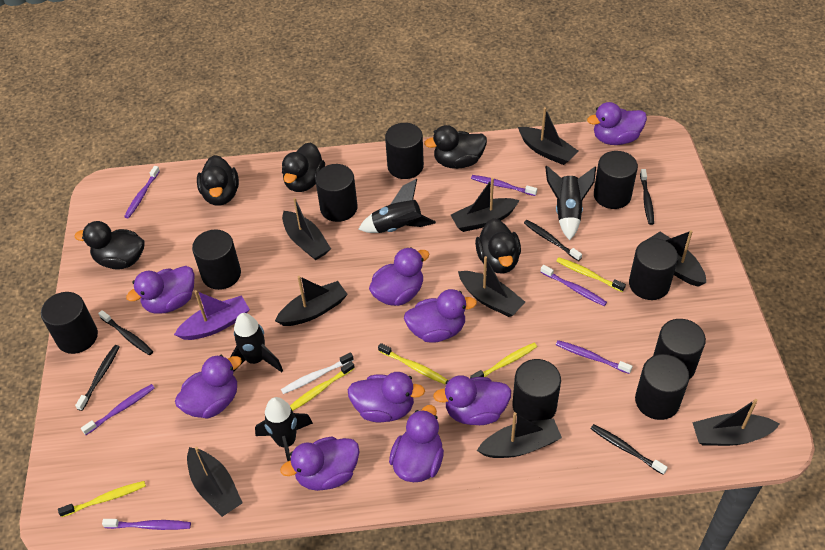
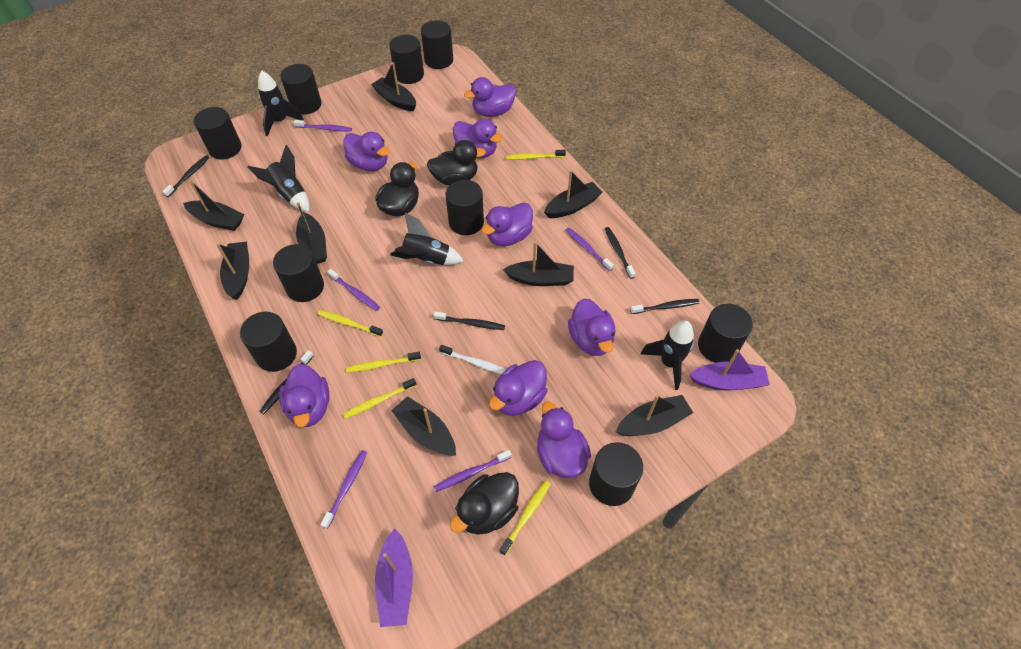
black boat: 9 -> 8
black duck: 5 -> 3
purple boat: 1 -> 2
purple duck: 9 -> 8
purple toothbrush: 6 -> 5

